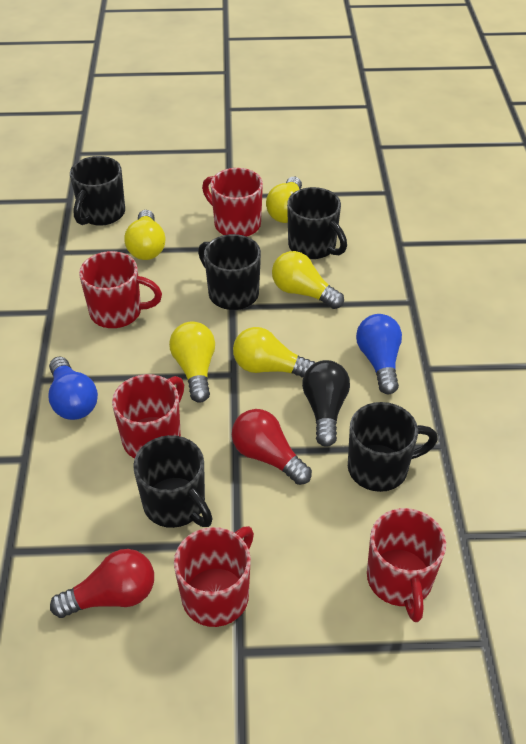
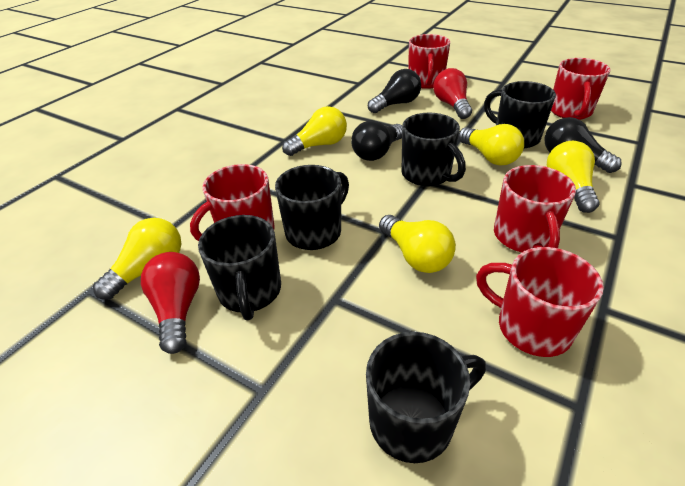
black light bulb: 1 -> 3
blue light bulb: 2 -> 0

